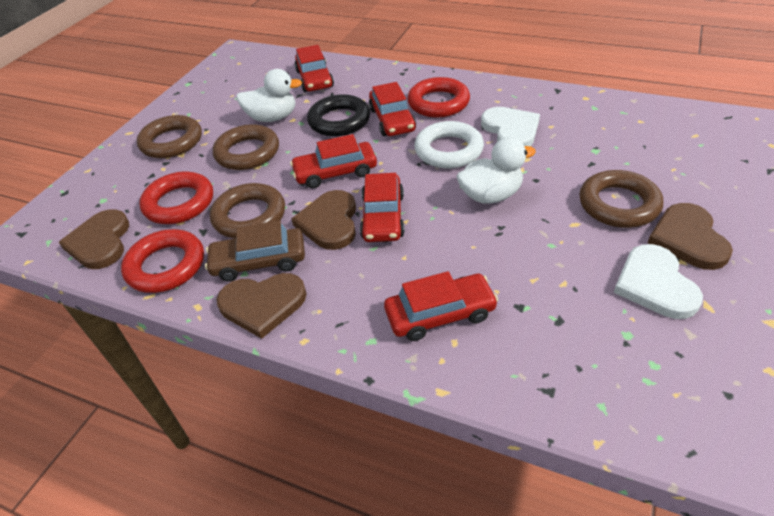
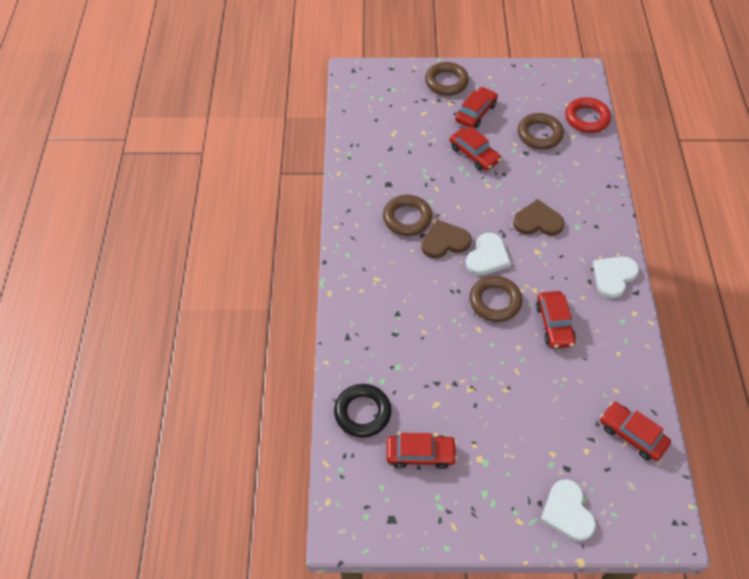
brown car: 1 -> 0
brown heart: 4 -> 2
red ring: 3 -> 1
white duck: 2 -> 0
white heart: 2 -> 3
white ring: 1 -> 0

